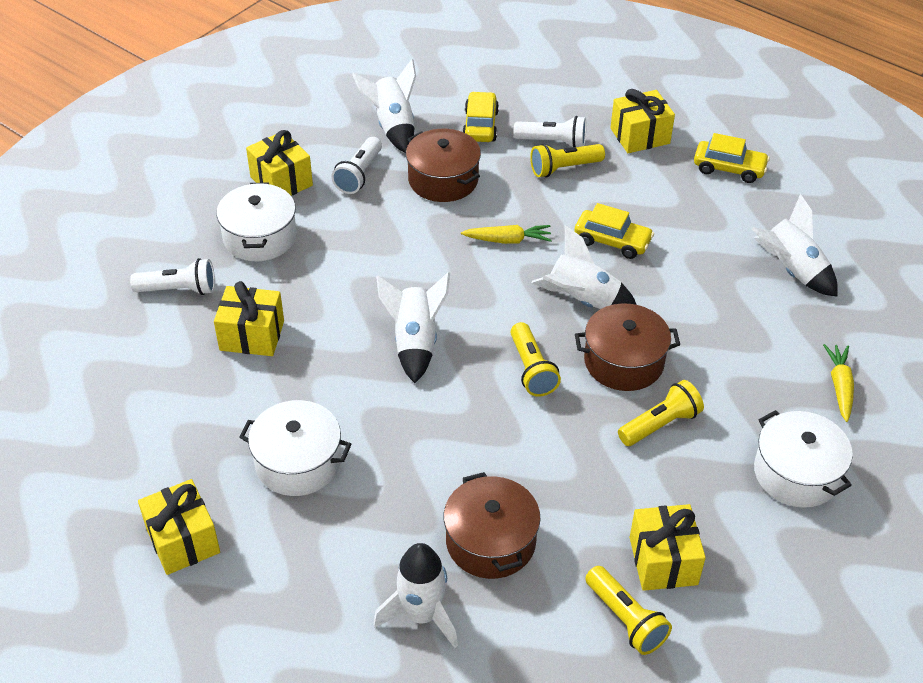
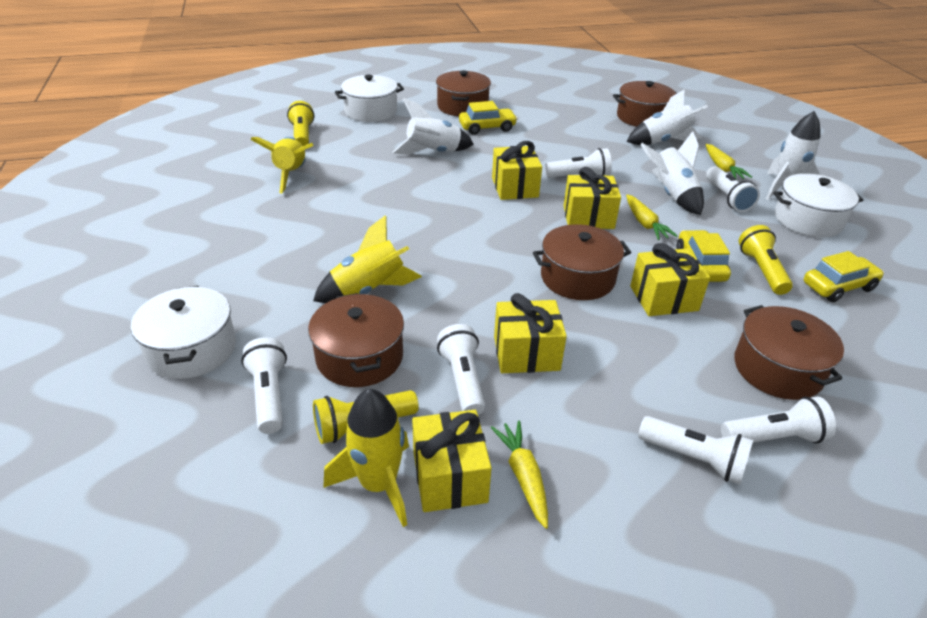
brown pot: 3 -> 5
white flashlight: 3 -> 6
white rocket: 5 -> 4
yellow carrot: 2 -> 3
yellow flashlight: 4 -> 3
yellow rocket: 0 -> 3

